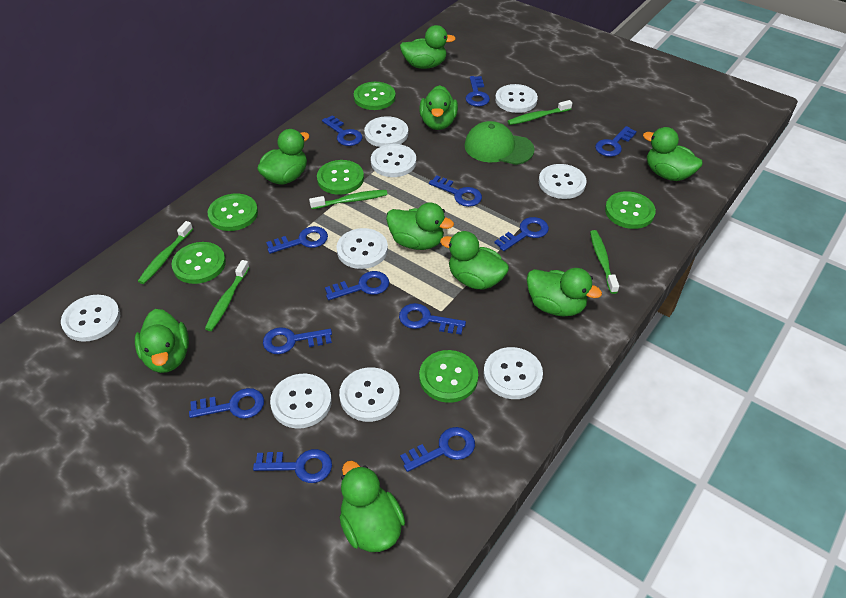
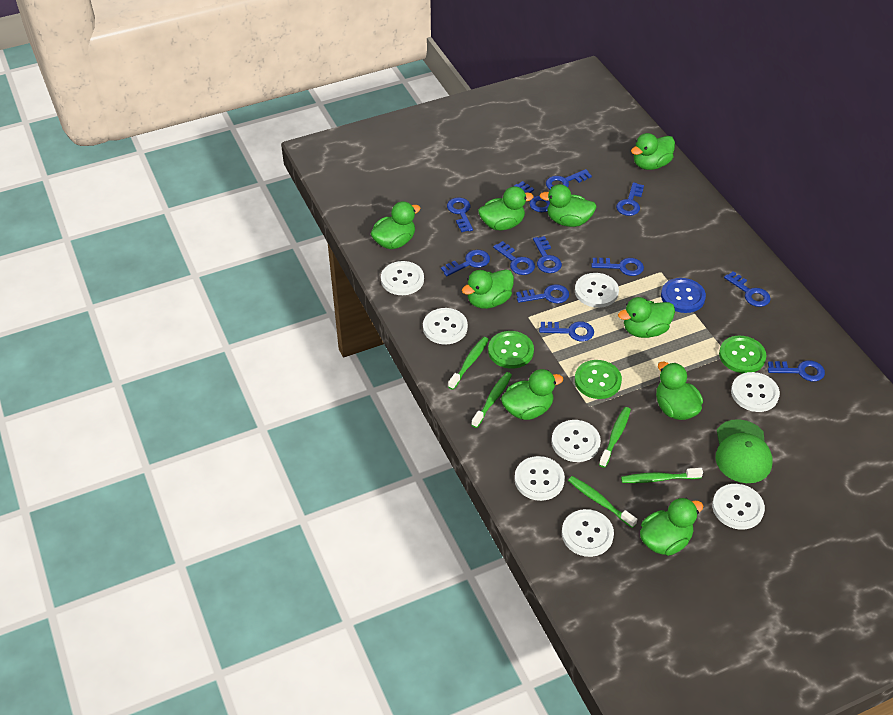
blue button: 0 -> 1
green button: 6 -> 3
white button: 9 -> 8

